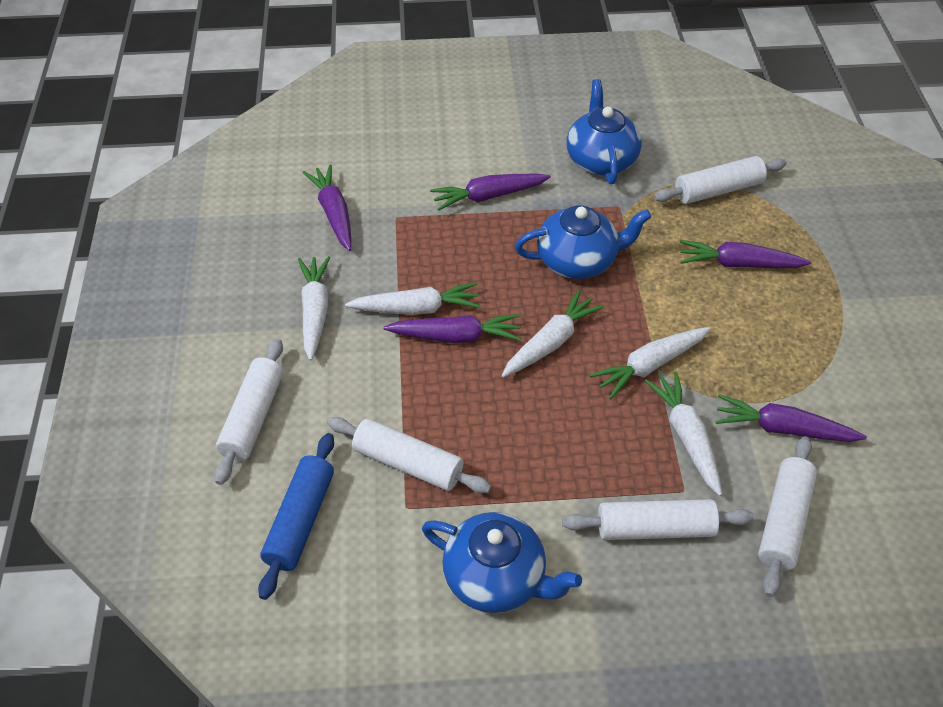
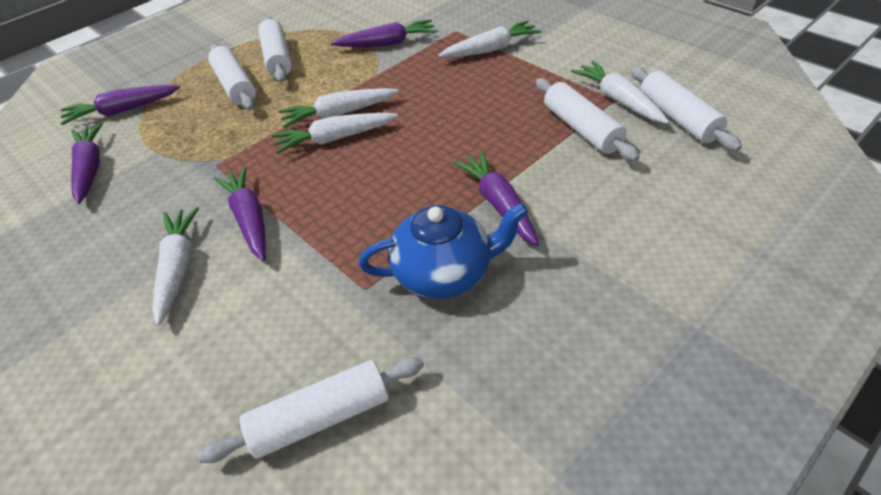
blue rolling pin: 1 -> 0
blue teapot: 3 -> 1

